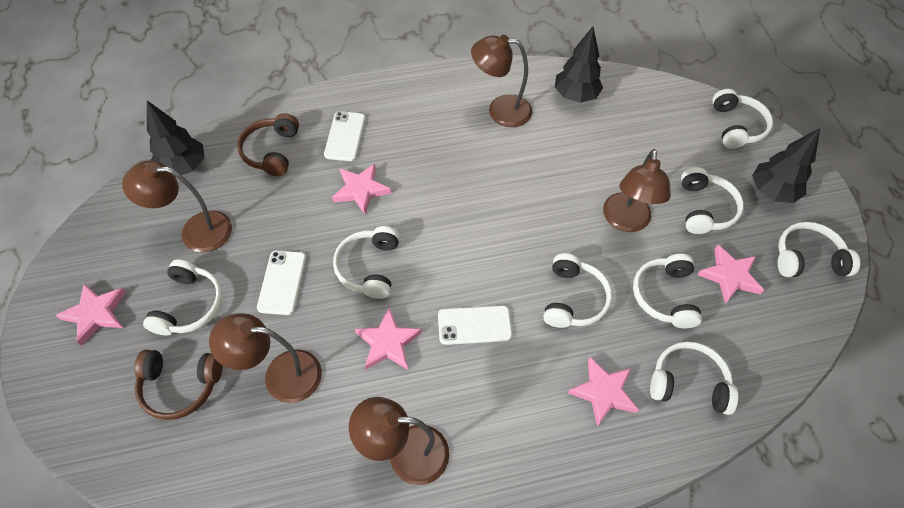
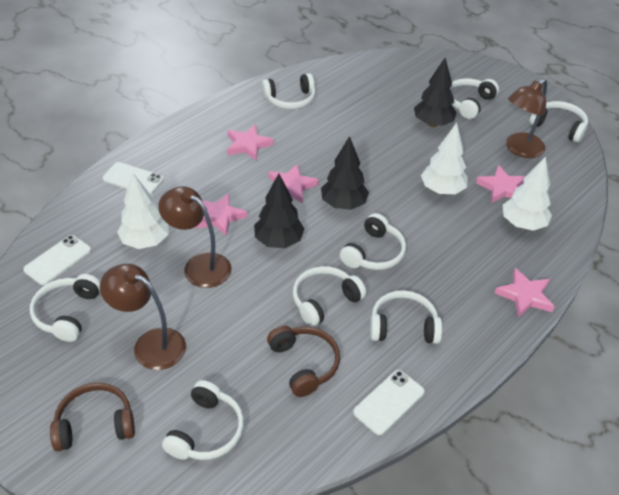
brown lamp: 5 -> 3
white tree: 0 -> 3

